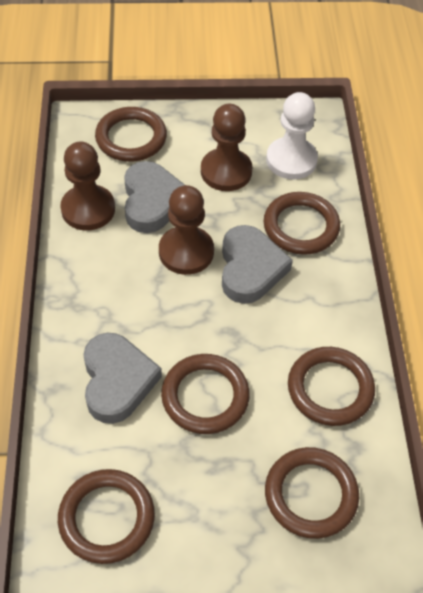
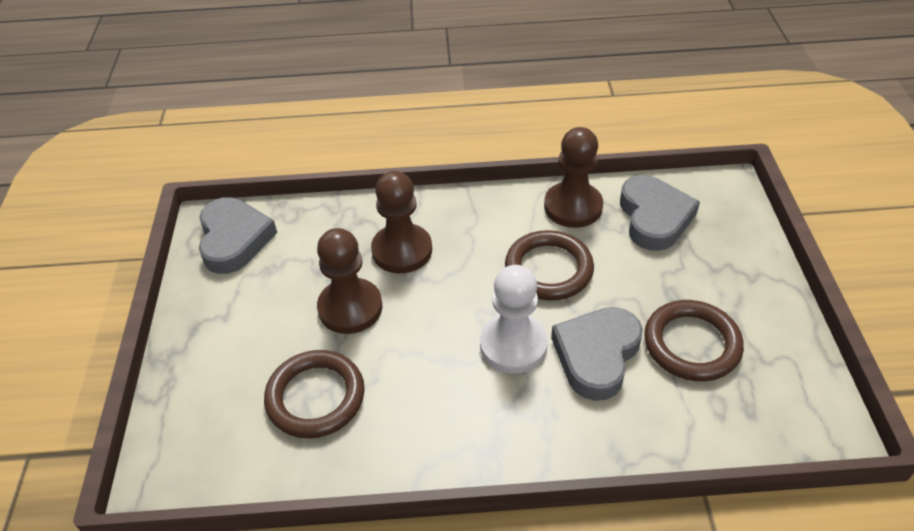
brown ring: 6 -> 3

